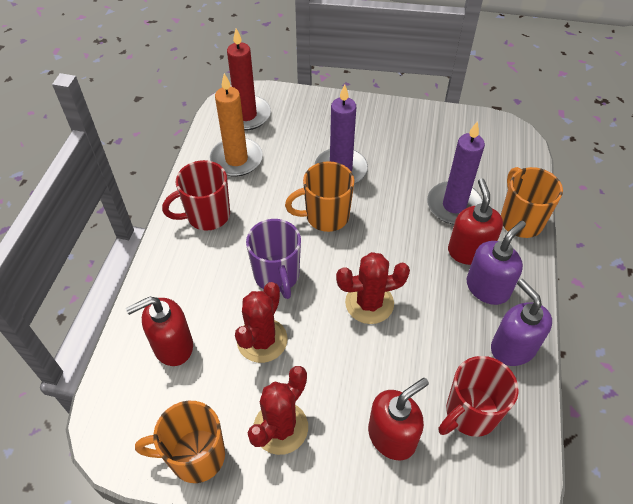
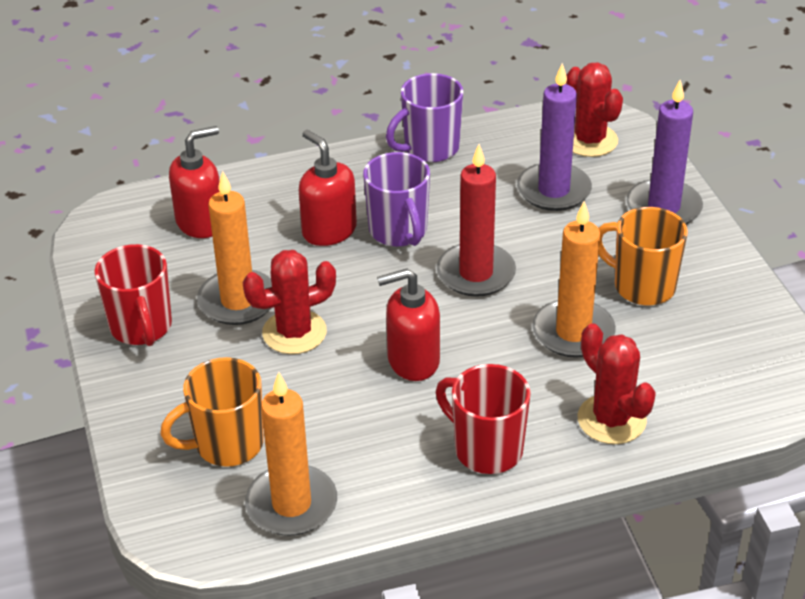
orange candle: 1 -> 3
orange mug: 3 -> 2
purple mug: 1 -> 2
purple soap dispenser: 2 -> 0

